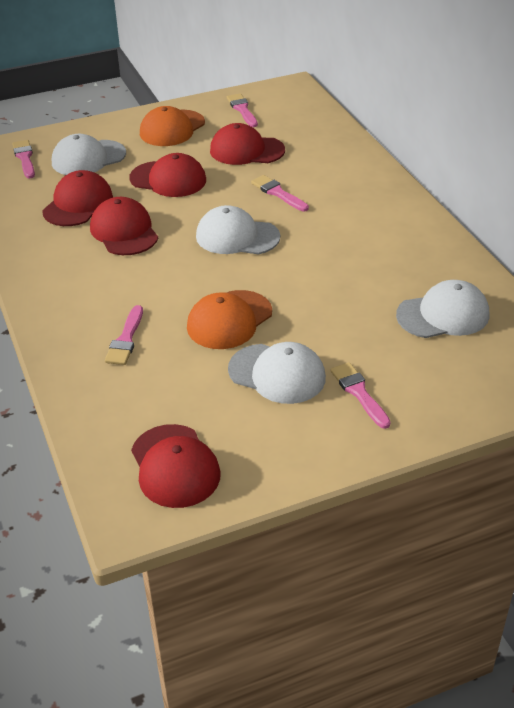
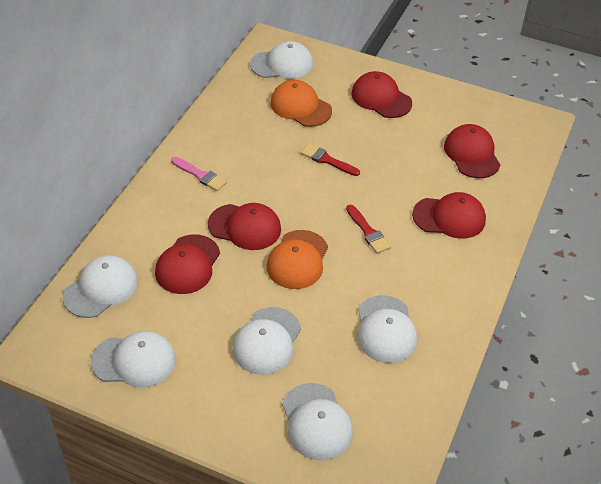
pink brush: 5 -> 1
red brush: 0 -> 2
white cap: 4 -> 6

